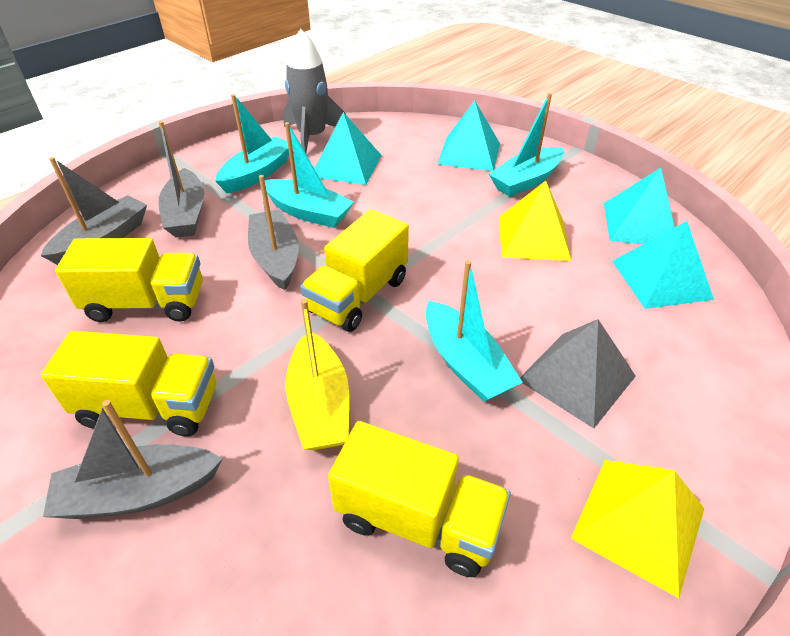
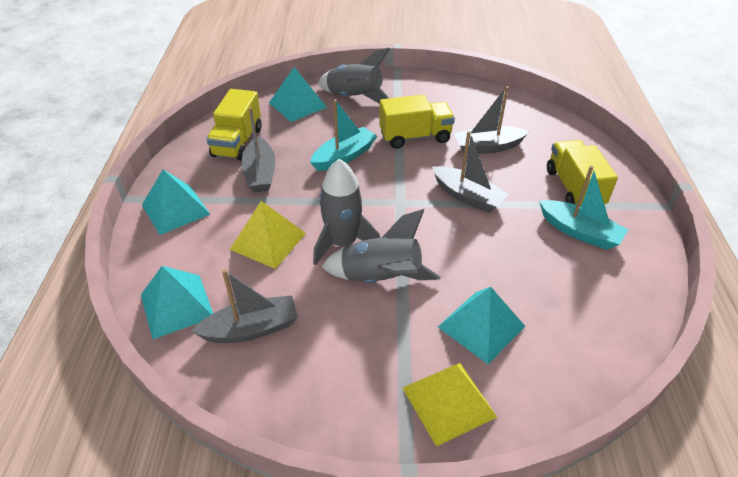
grey pyramid: 1 -> 0
grey rocket: 1 -> 3
turquoise boat: 4 -> 2
yellow boat: 1 -> 0
yellow truck: 4 -> 3

